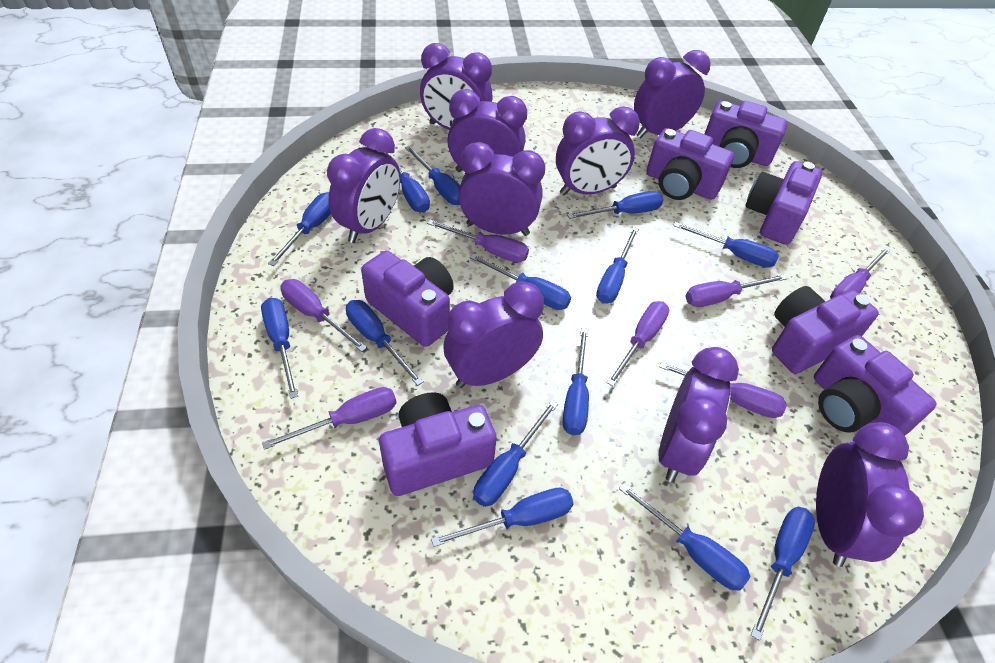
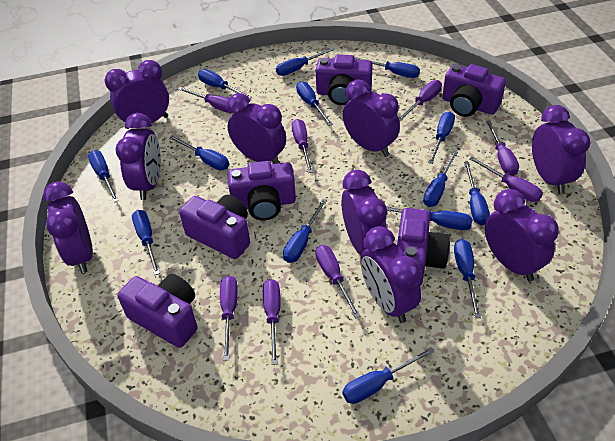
purple camera: 7 -> 6
purple screwdriver: 7 -> 8

